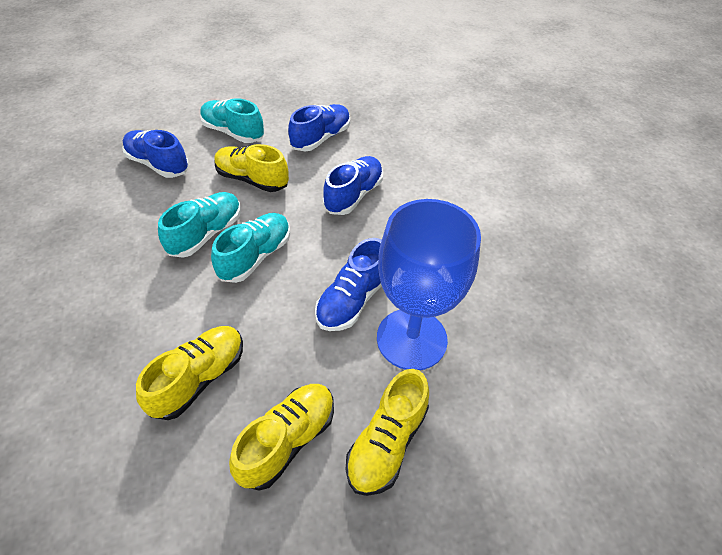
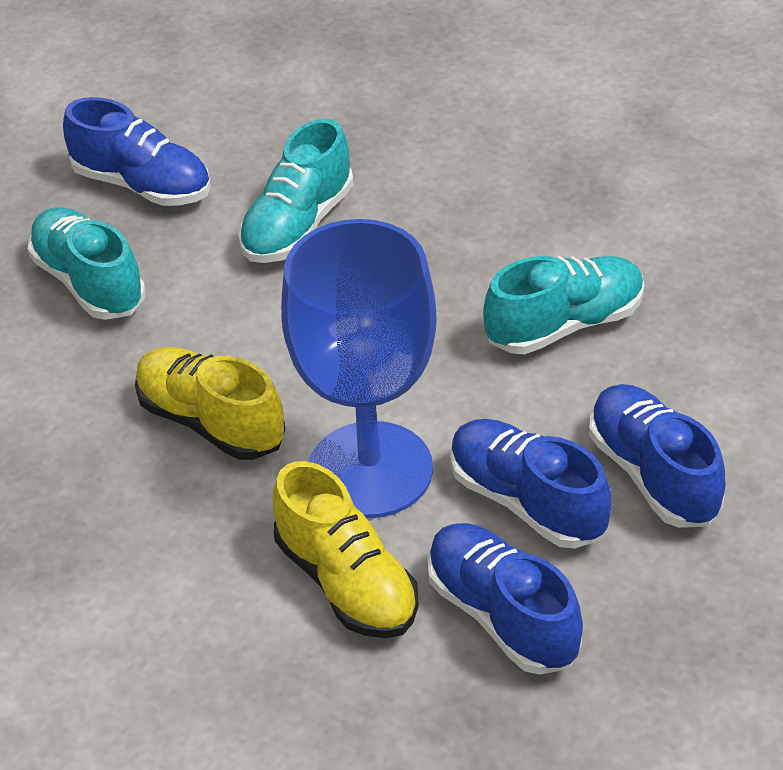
yellow shoe: 4 -> 2

